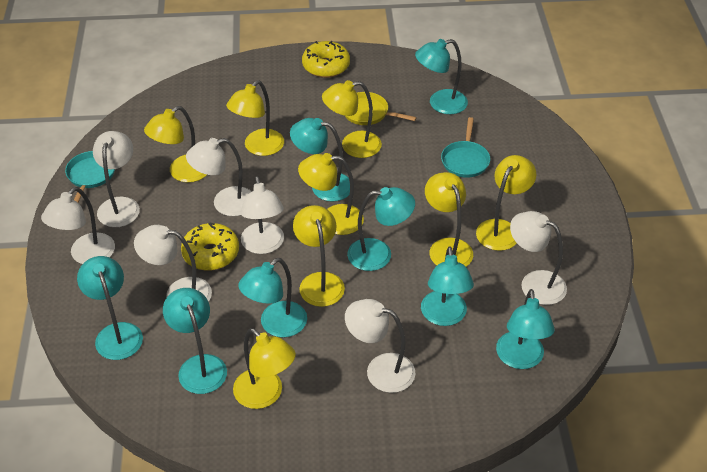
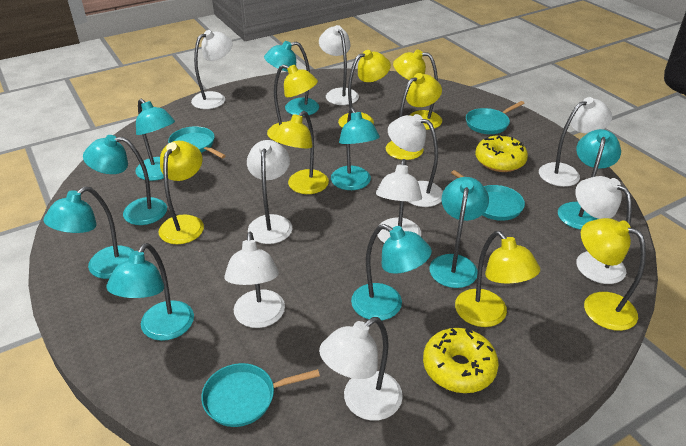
turquoise lamp: 8 -> 9
turquoise pan: 2 -> 4
white lamp: 7 -> 9
yellow pan: 1 -> 0

